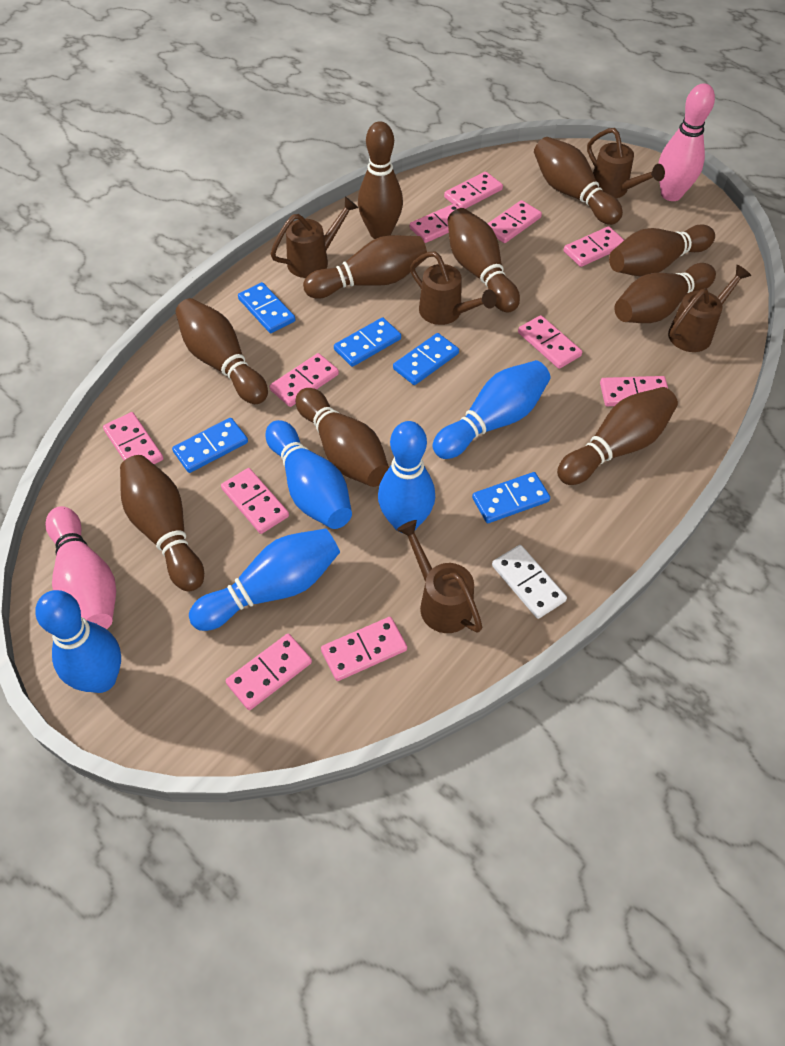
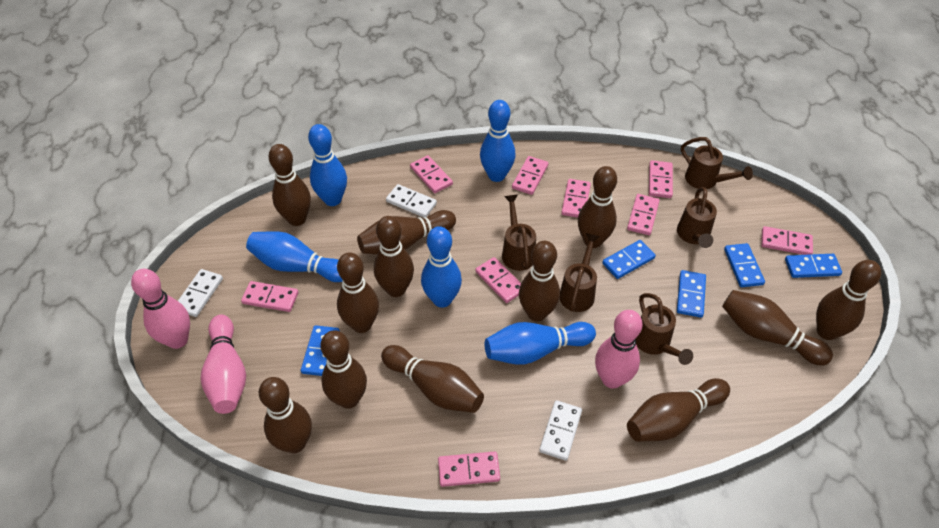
brown bowling pin: 10 -> 12
pink bowling pin: 2 -> 3
pink domino: 11 -> 9
white domino: 1 -> 3

